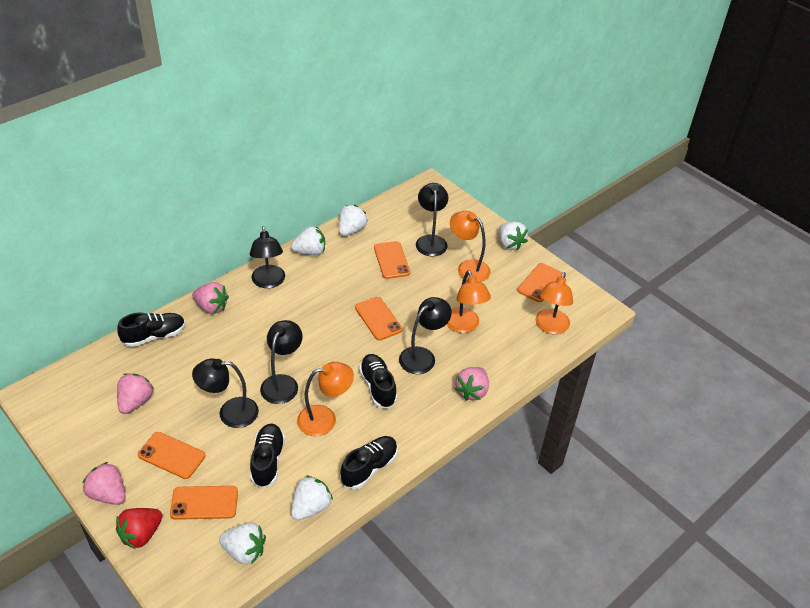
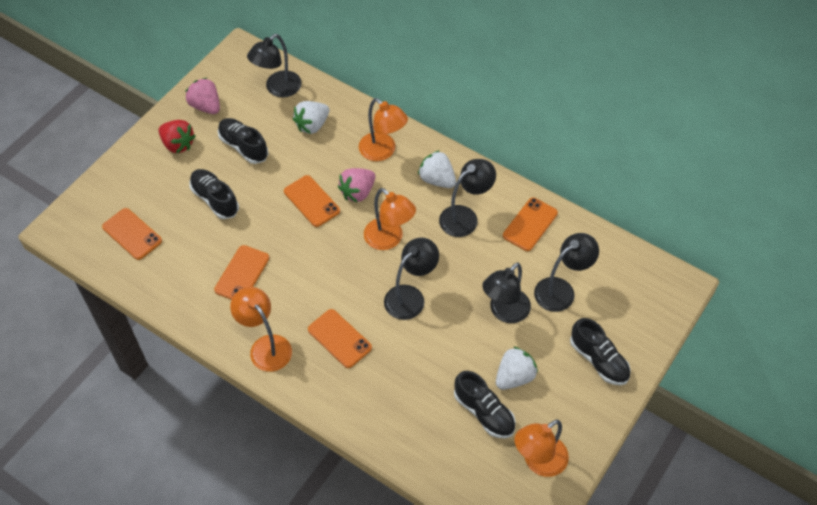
pink strawberry: 4 -> 2
white strawberry: 5 -> 3

